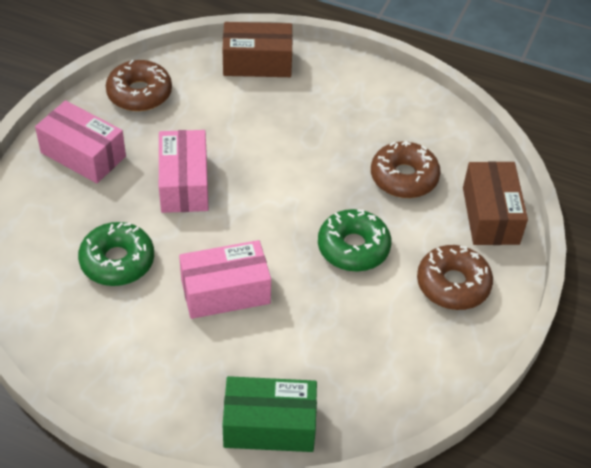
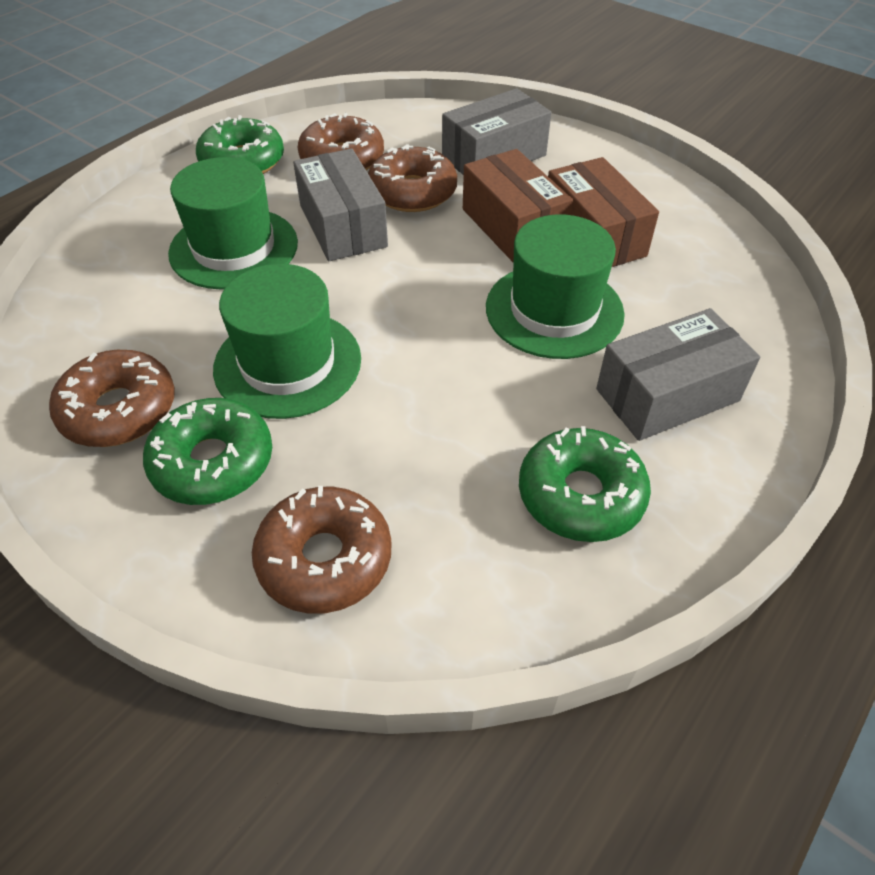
brown donut: 3 -> 4
green box: 1 -> 0
green donut: 2 -> 3
green hat: 0 -> 3
grey box: 0 -> 3
pink box: 3 -> 0

